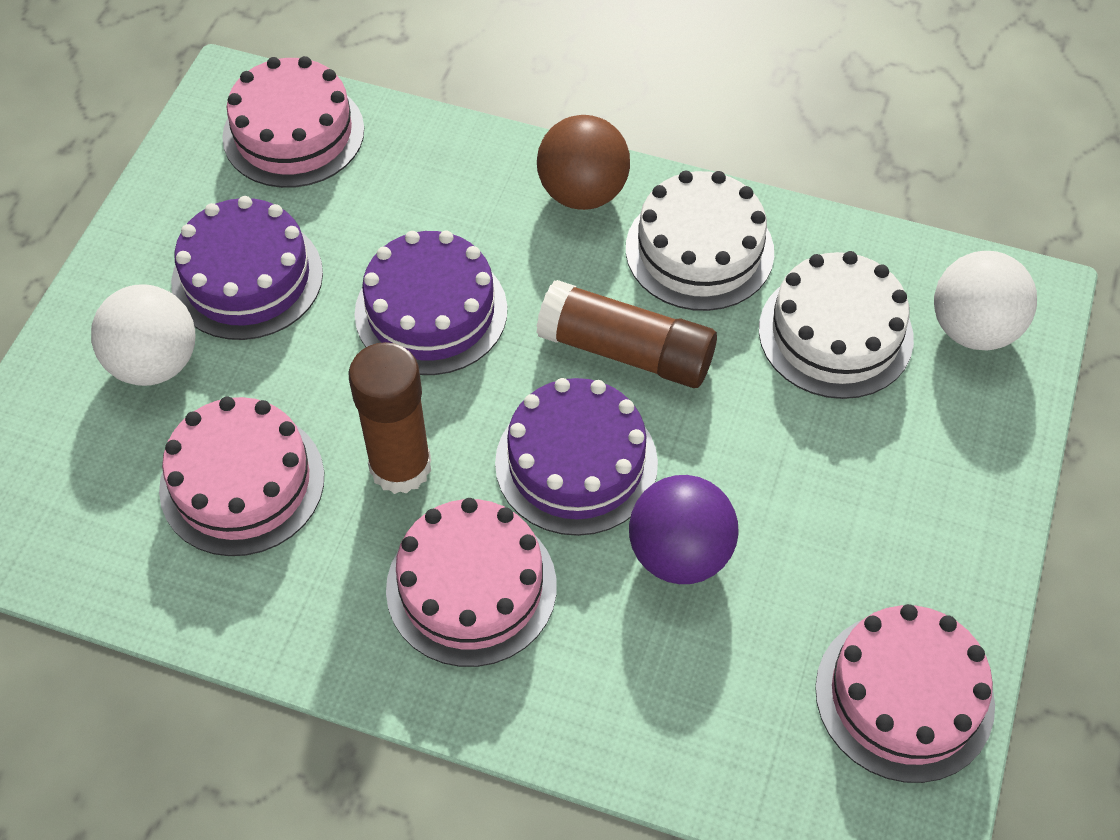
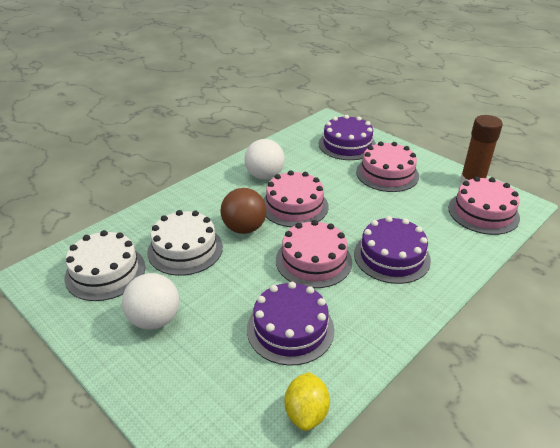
brown glue stick: 2 -> 1
purple ball: 1 -> 0
yellow lemon: 0 -> 1

